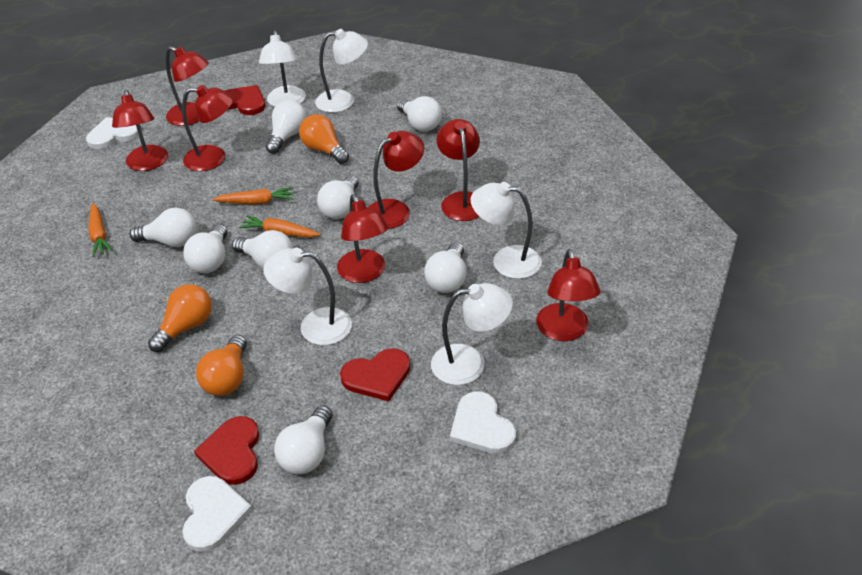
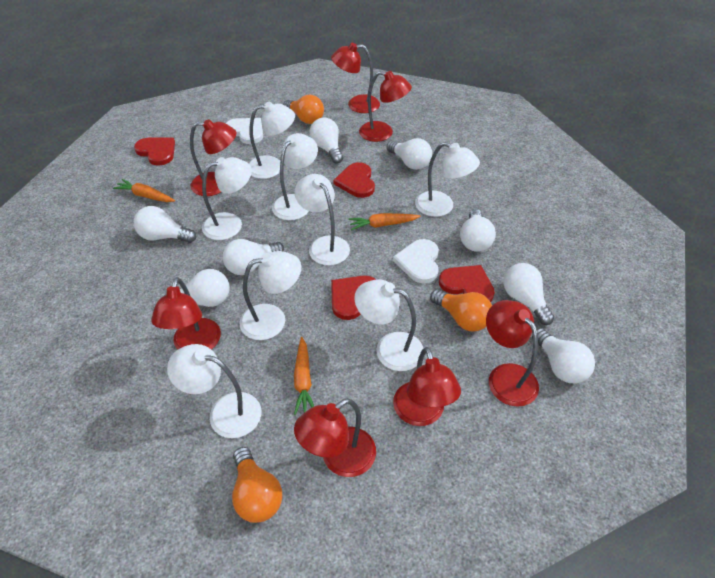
red heart: 3 -> 4
white heart: 3 -> 2
white lamp: 5 -> 8

